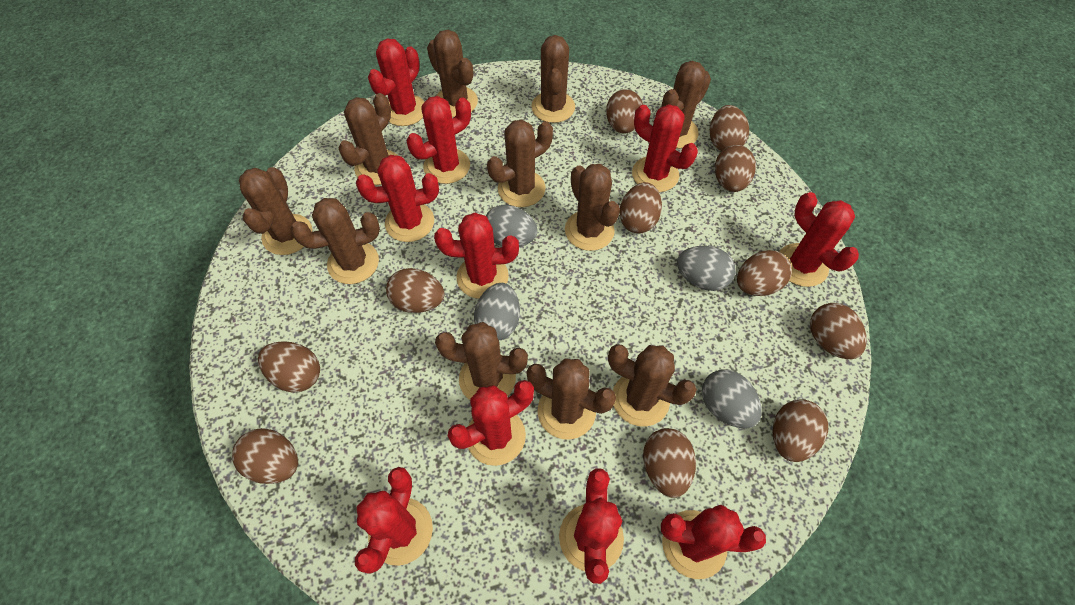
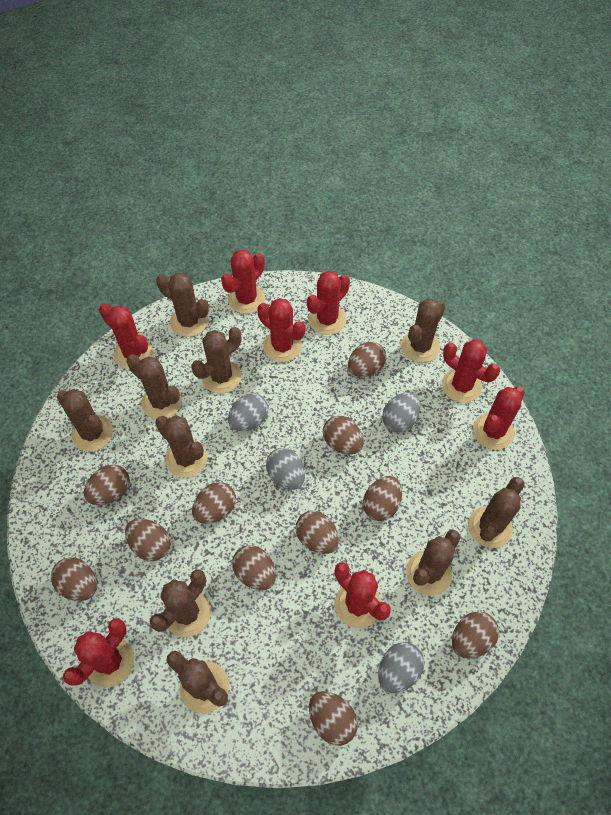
brown cactus: 11 -> 10
red cactus: 10 -> 8

